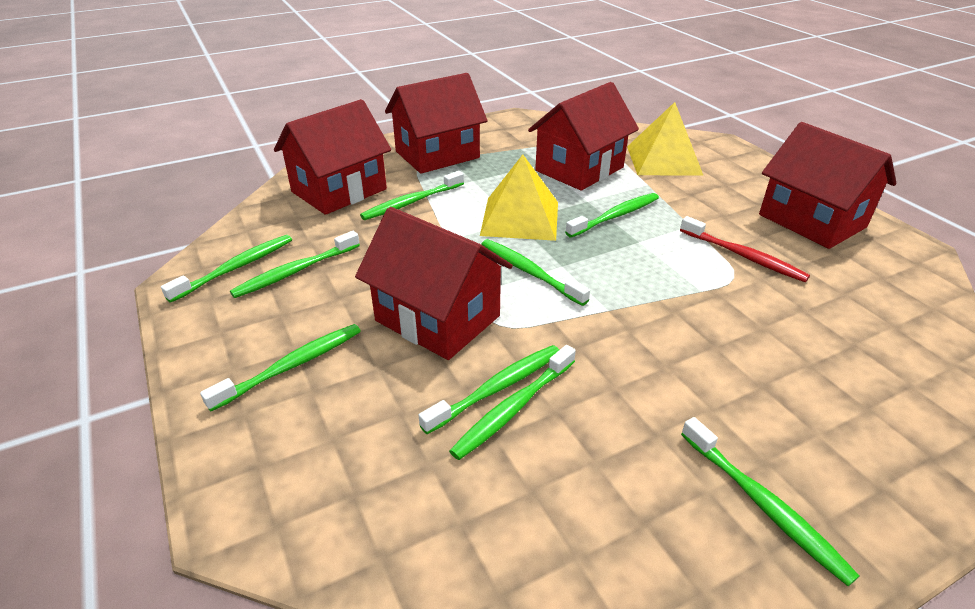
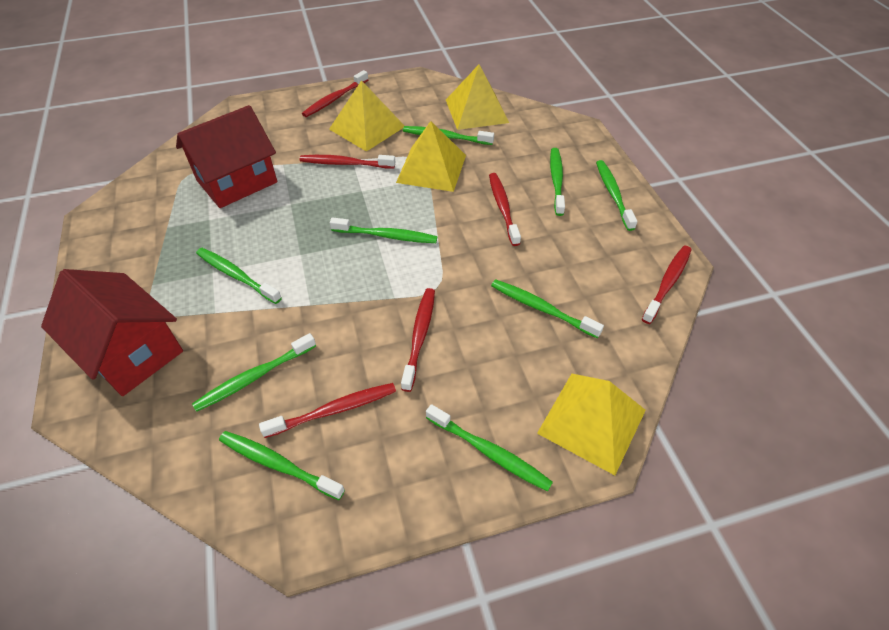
red house: 5 -> 2
red toothbrush: 1 -> 6
yellow pyramid: 2 -> 4

